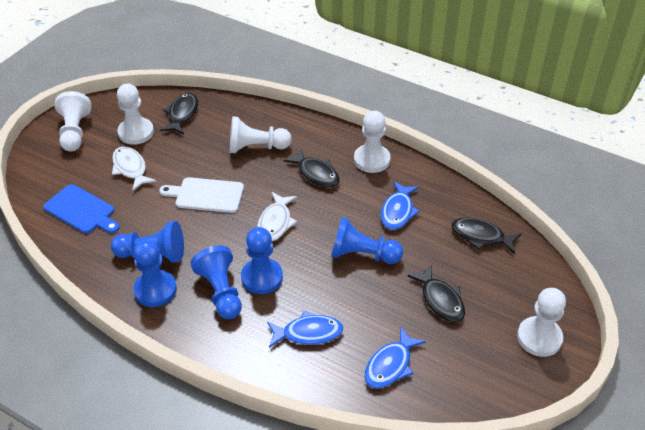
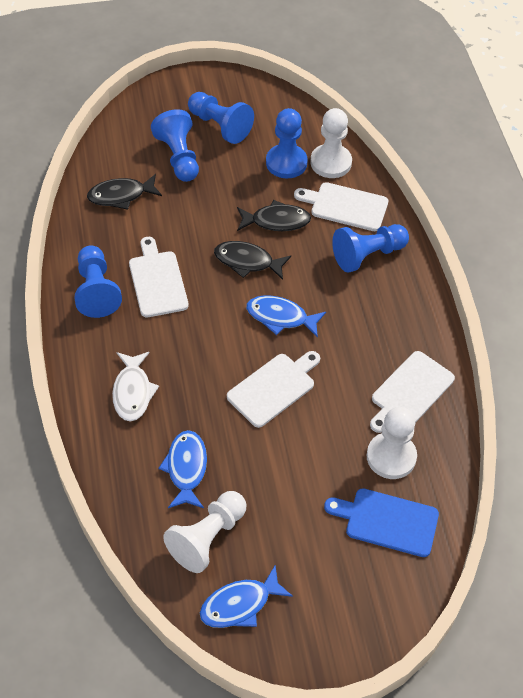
black fish: 4 -> 3
white cutting board: 1 -> 4
white fish: 2 -> 1
white pawn: 5 -> 3

